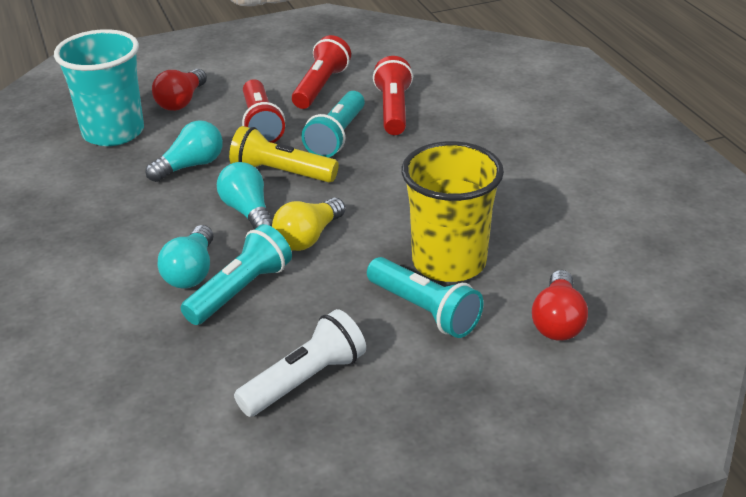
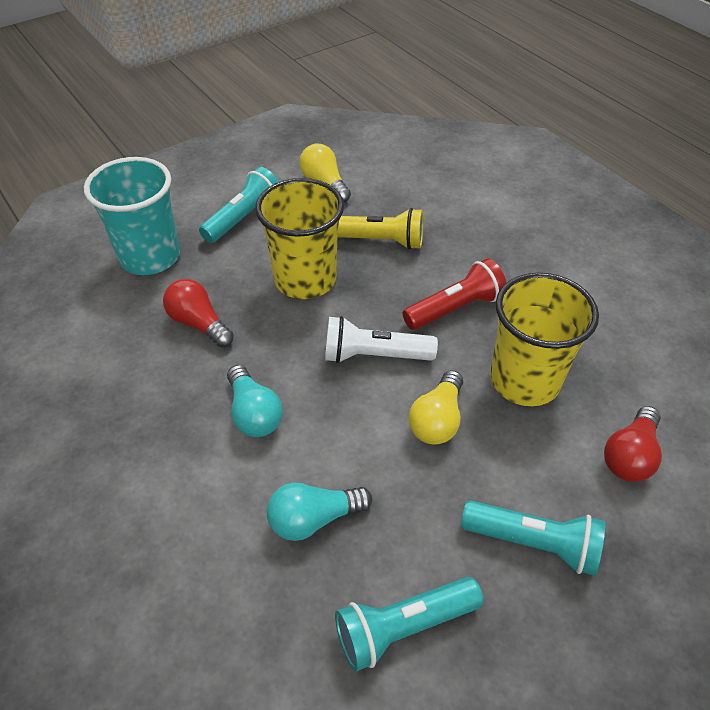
red flashlight: 3 -> 1
turquoise light bulb: 3 -> 2
yellow cup: 1 -> 2
yellow light bulb: 1 -> 2

